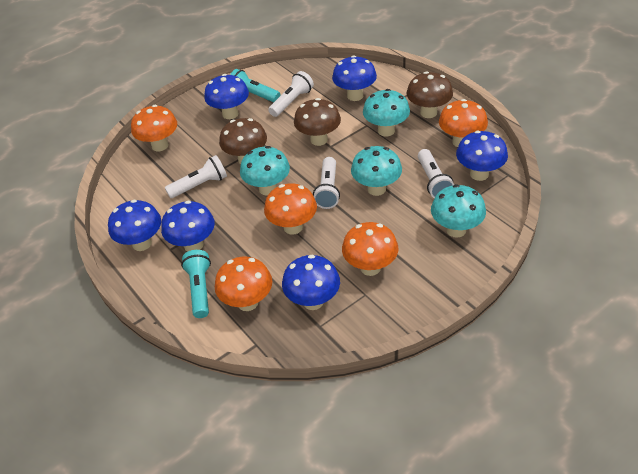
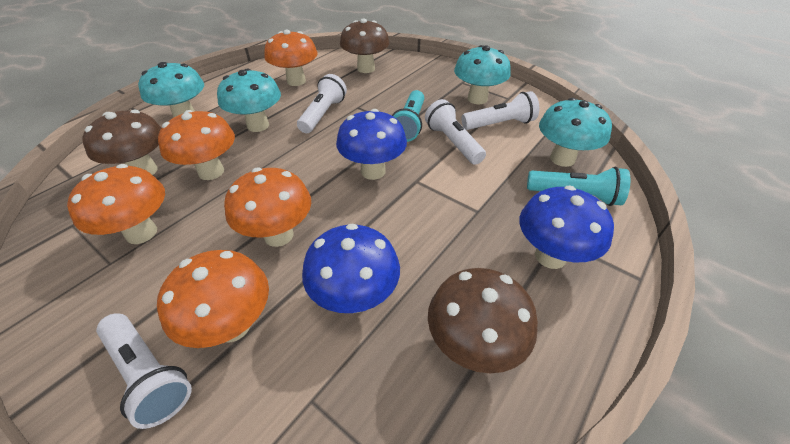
blue mushroom: 6 -> 3

